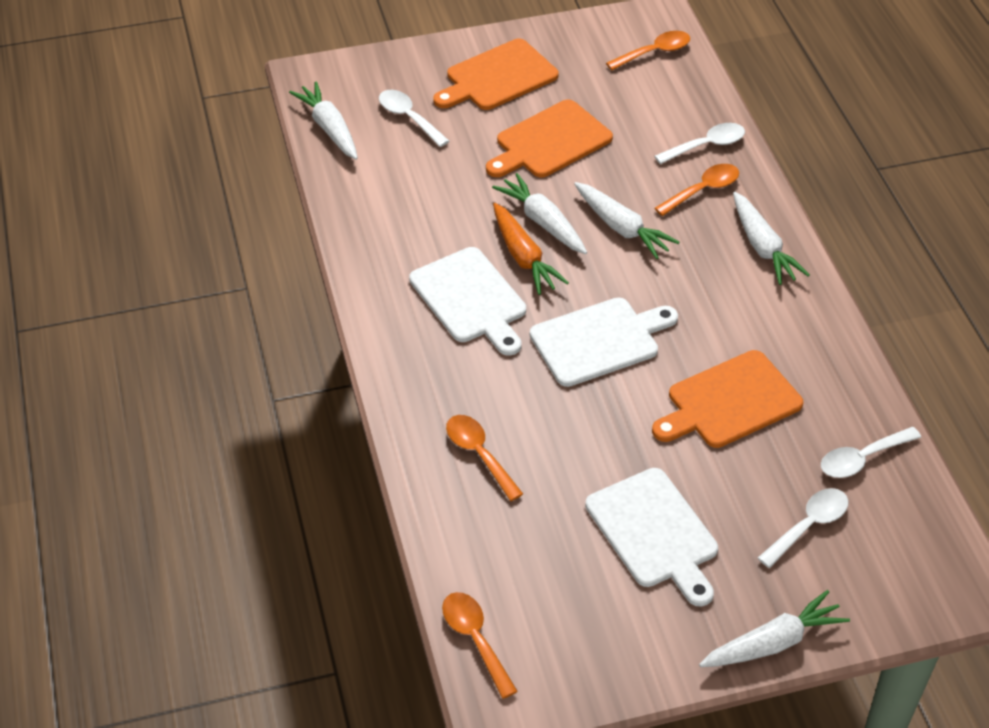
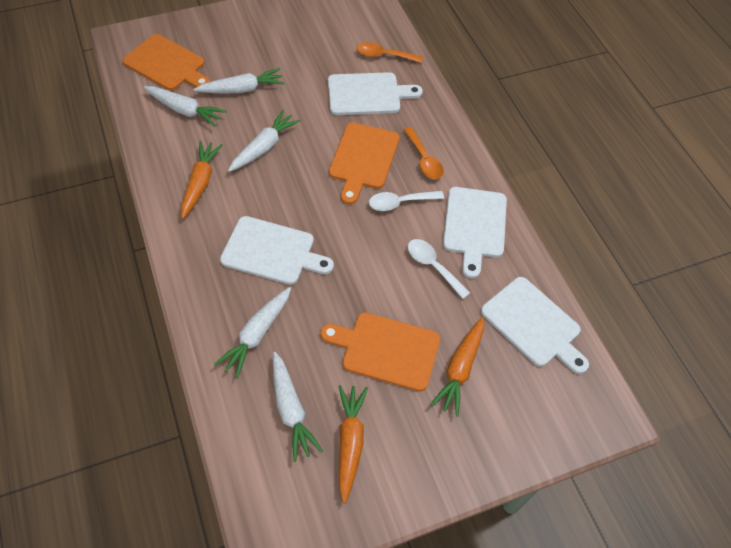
orange carrot: 1 -> 3
orange spoon: 4 -> 2
white cutting board: 3 -> 4
white spoon: 4 -> 2

